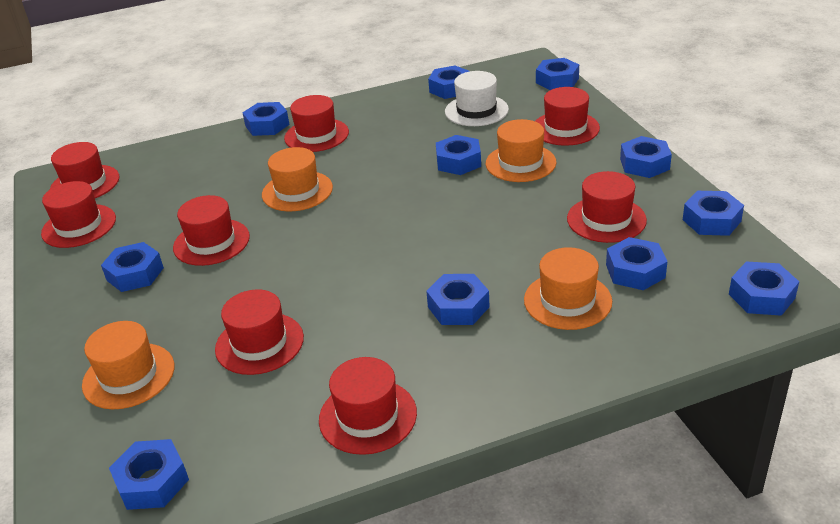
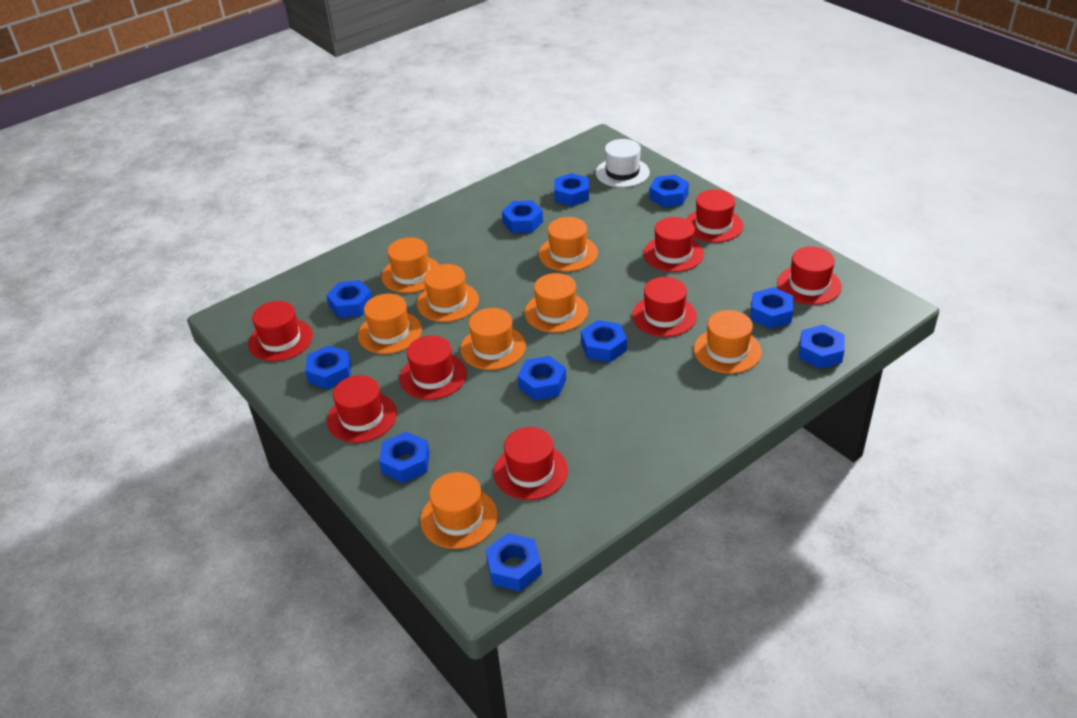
orange hat: 4 -> 8

